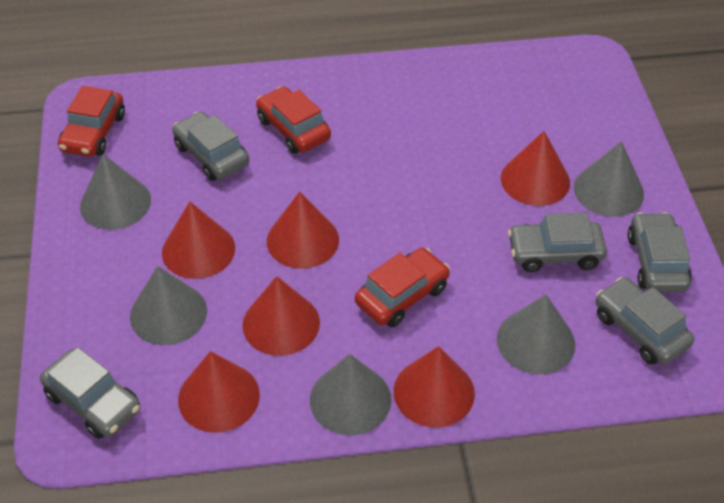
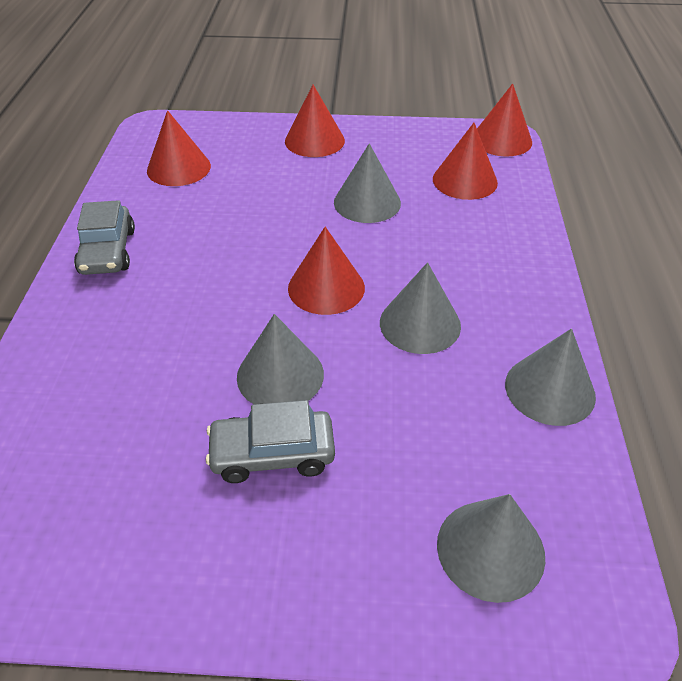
grey car: 5 -> 2
red car: 3 -> 0
red cone: 6 -> 5

